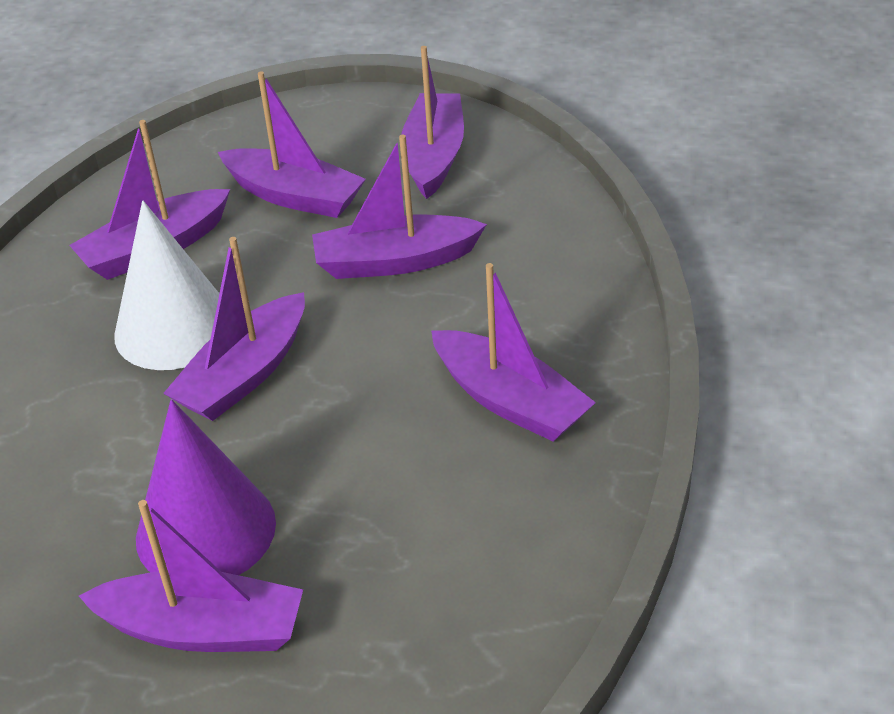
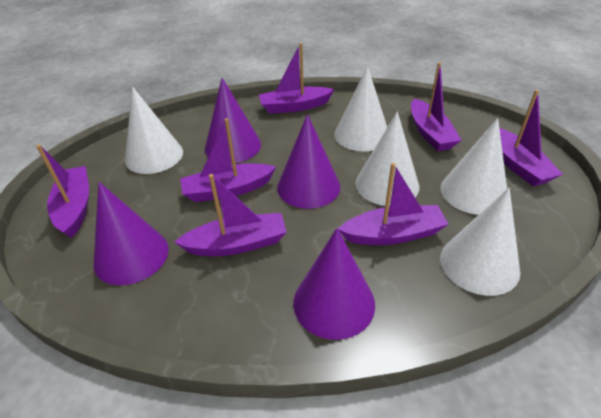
purple cone: 1 -> 4
white cone: 1 -> 5

